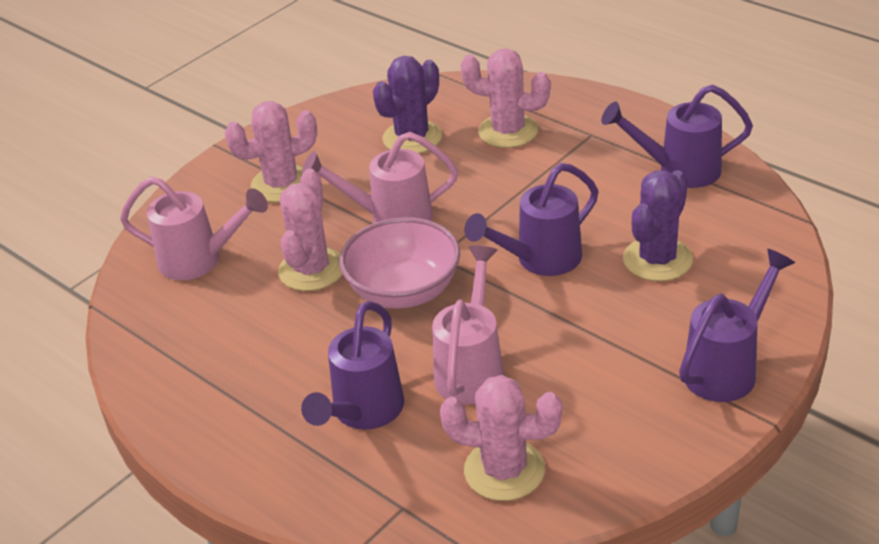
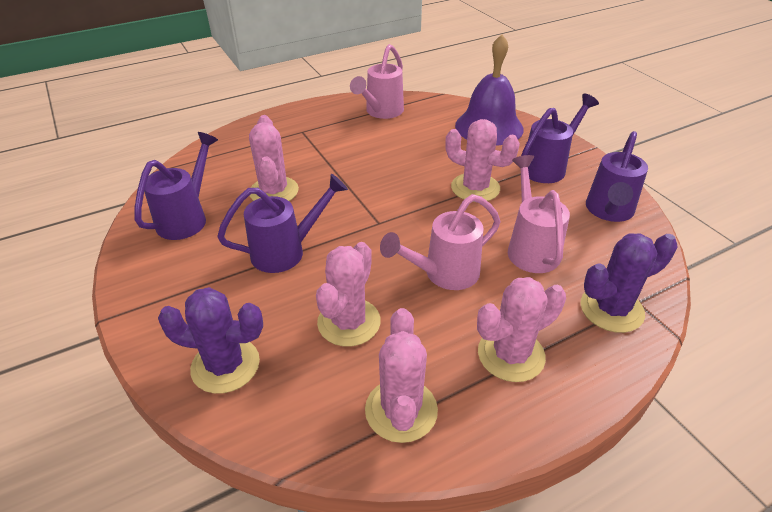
pink bowl: 1 -> 0
pink cactus: 4 -> 5
purple bell: 0 -> 1

